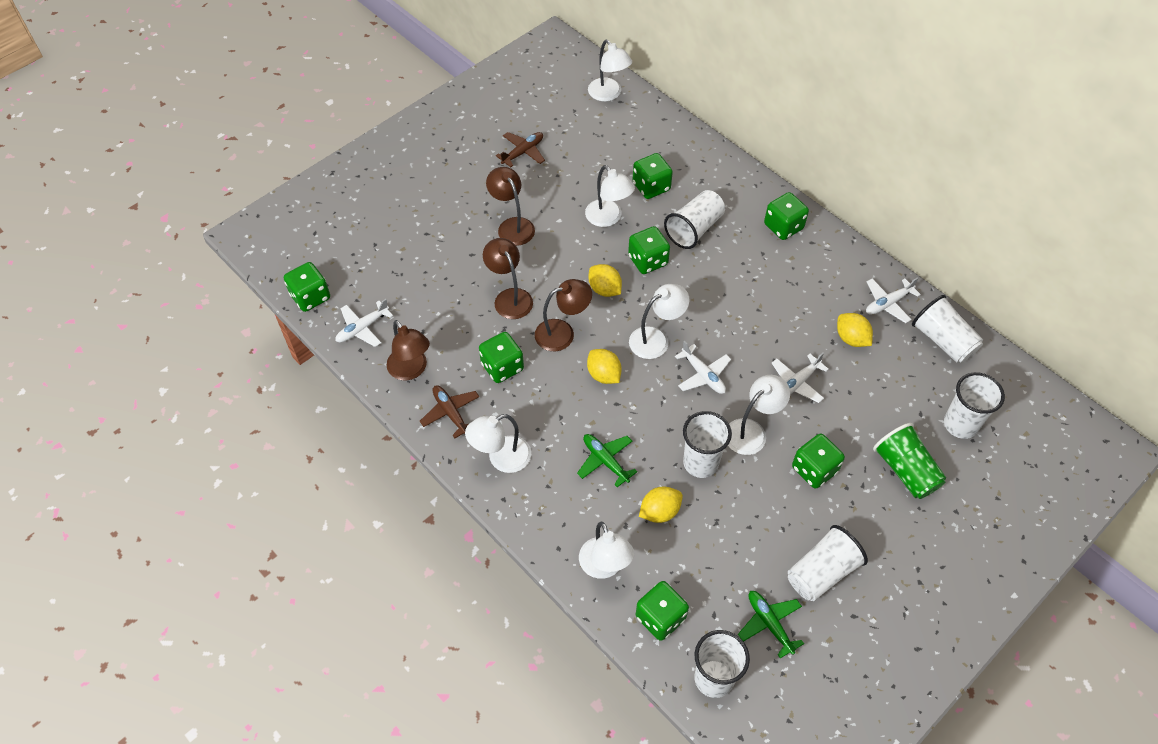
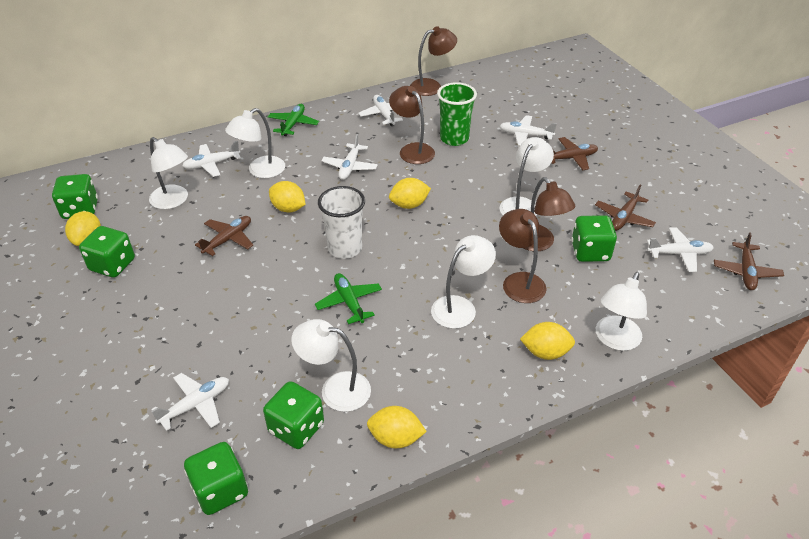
brown plane: 2 -> 4
green dice: 7 -> 5
white cup: 6 -> 1
white plane: 4 -> 6
yellow lemon: 4 -> 5

